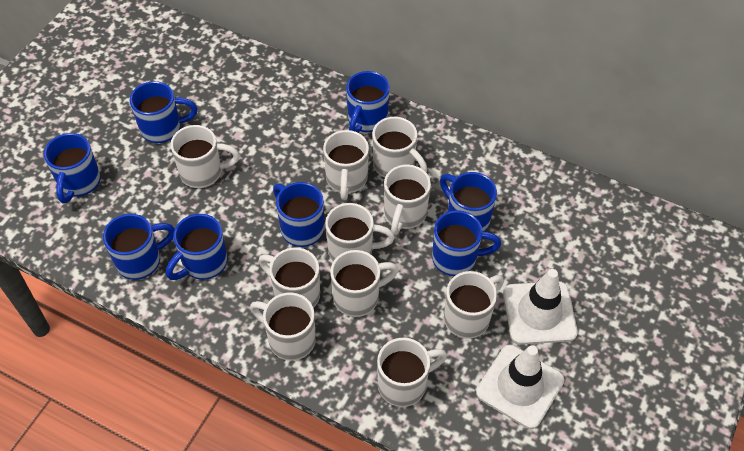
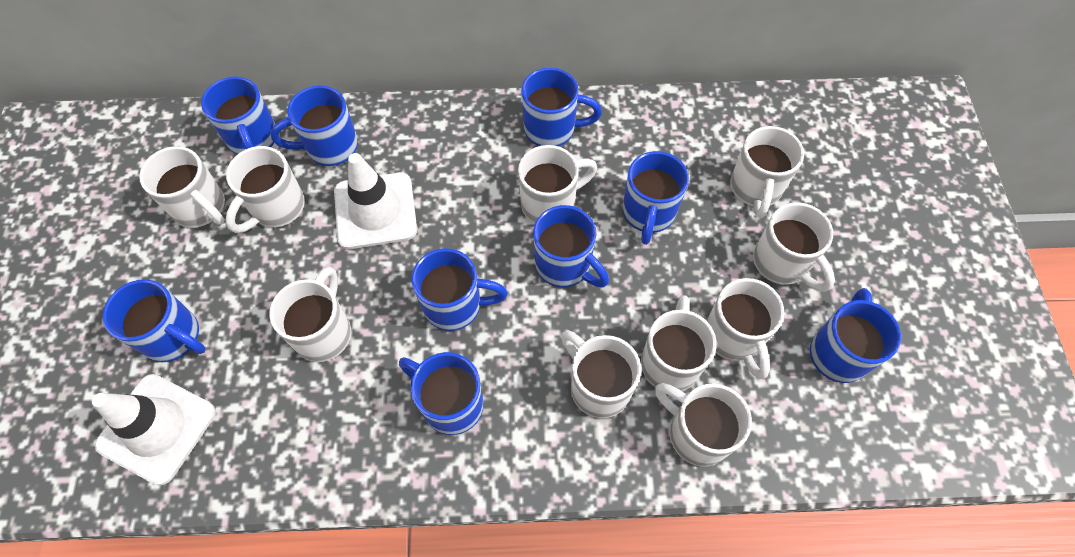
blue mug: 8 -> 9

